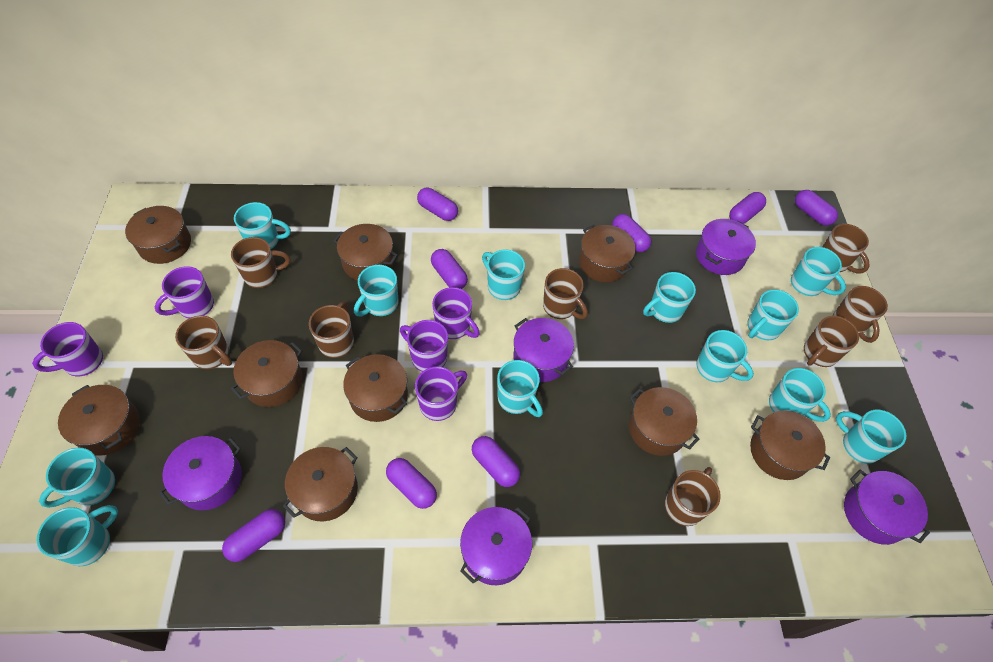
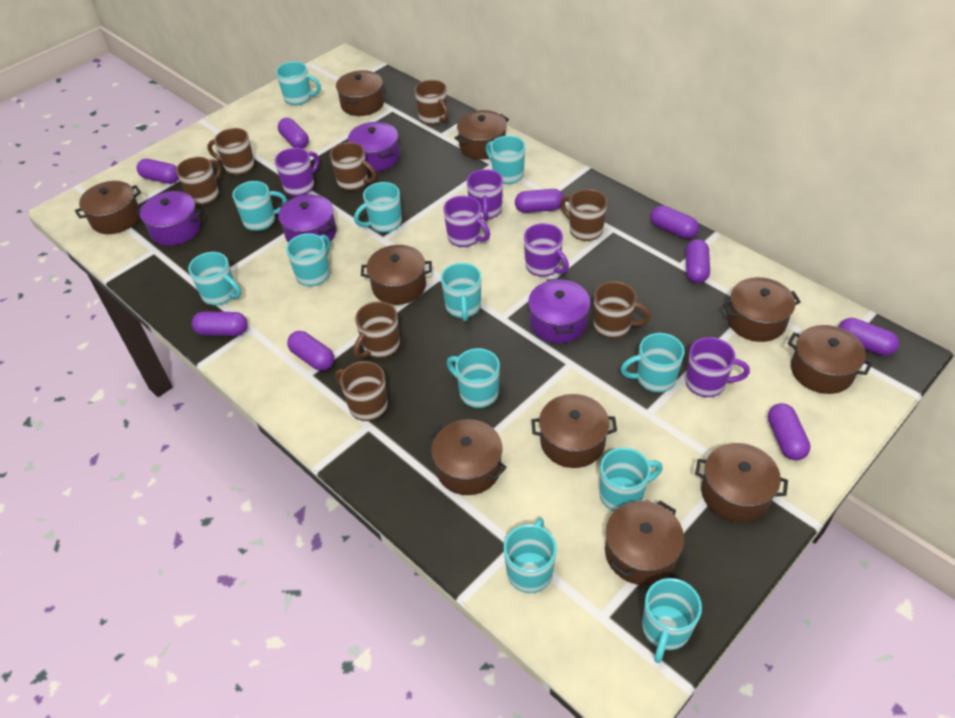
brown pot: 9 -> 10
purple capsule: 8 -> 9
purple pot: 5 -> 4

